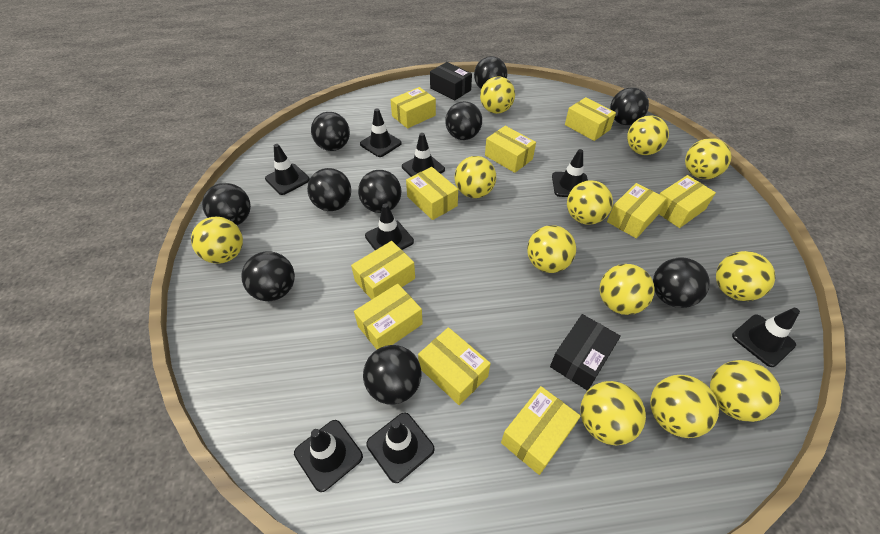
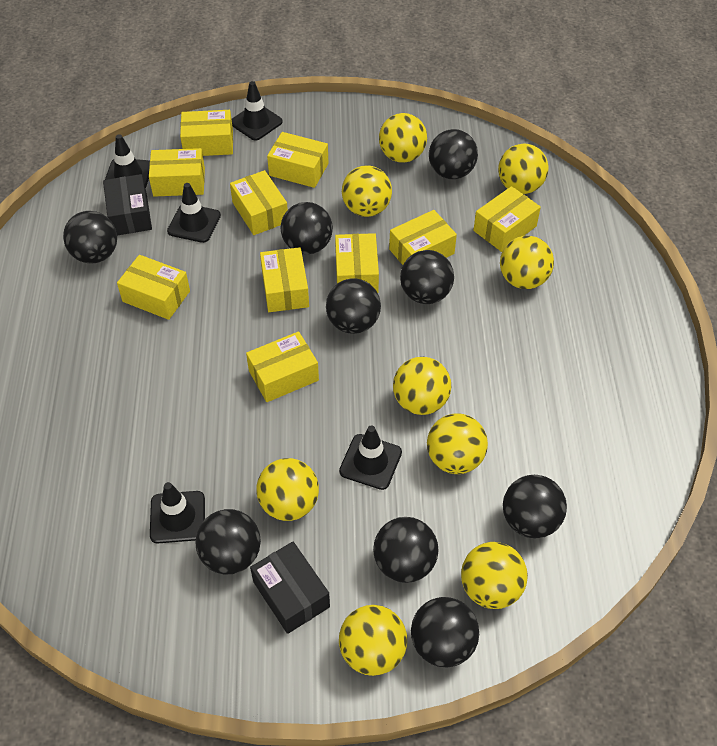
black ball: 10 -> 9
black traffic cone: 8 -> 5
yellow ball: 12 -> 9

